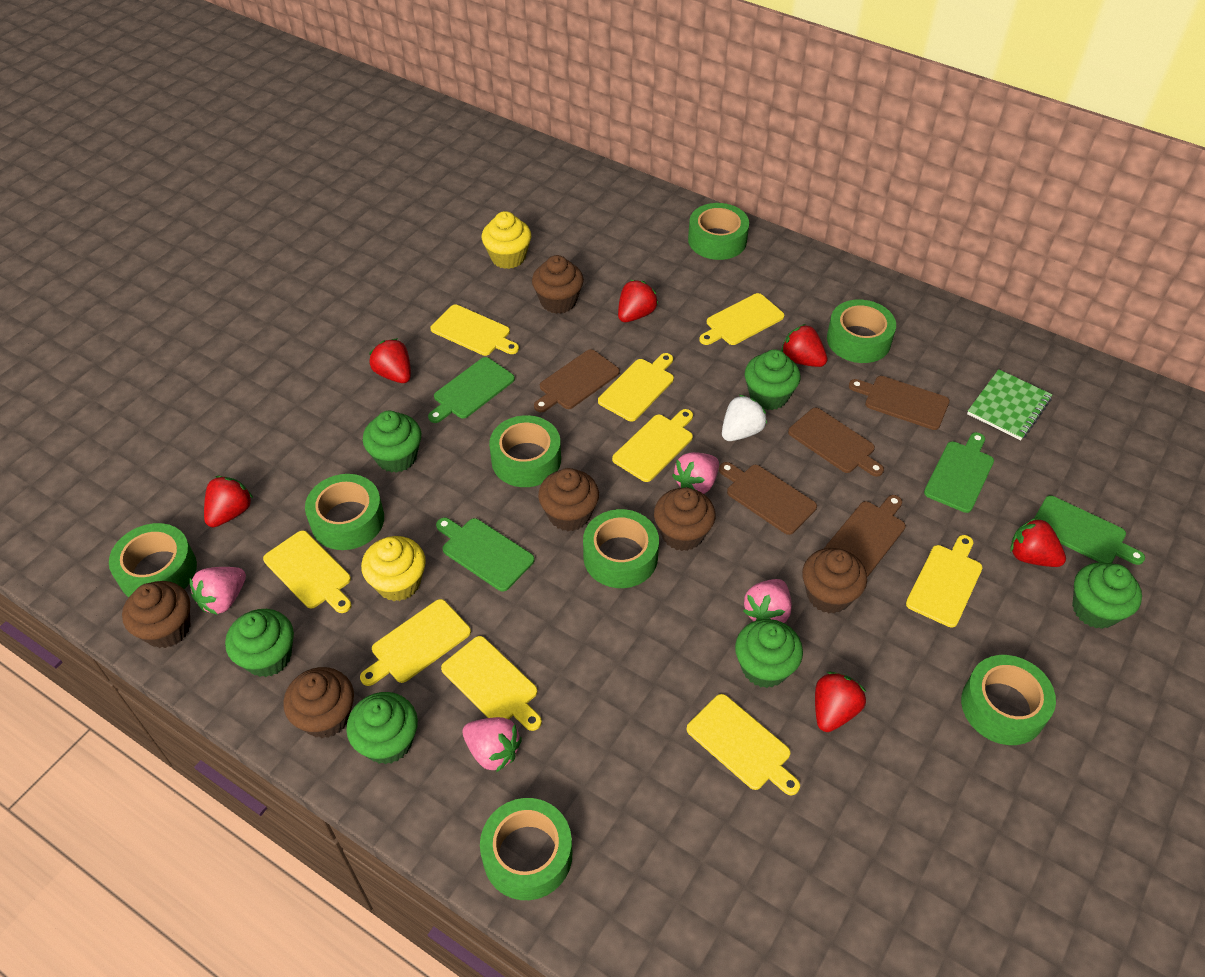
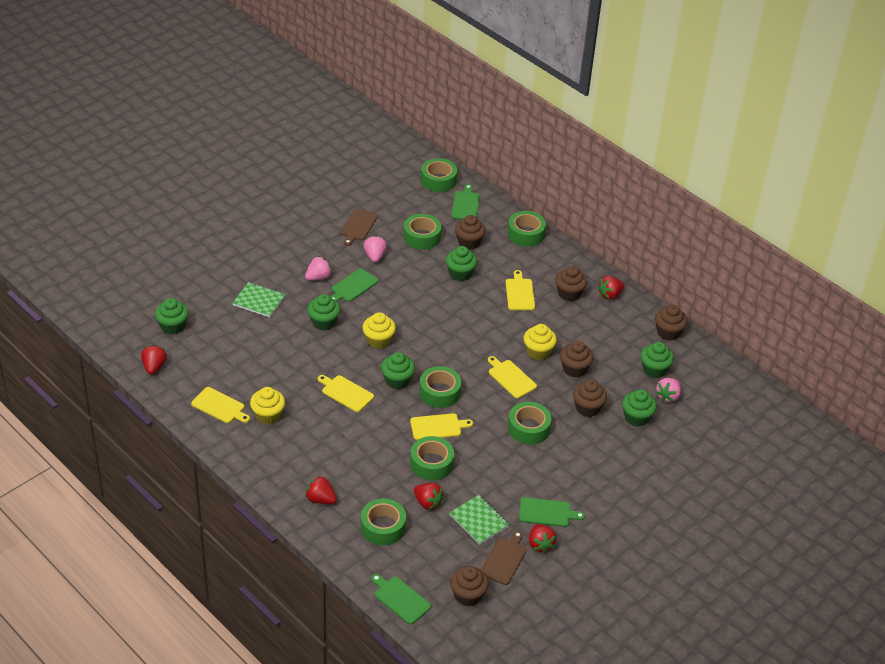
brown cutting board: 5 -> 2
green notebook: 1 -> 2
green tape: 8 -> 7
pink strawberry: 4 -> 3
red strawberry: 6 -> 5
white strawberry: 1 -> 0
yellow cupcake: 2 -> 3
yellow cutting board: 9 -> 5

